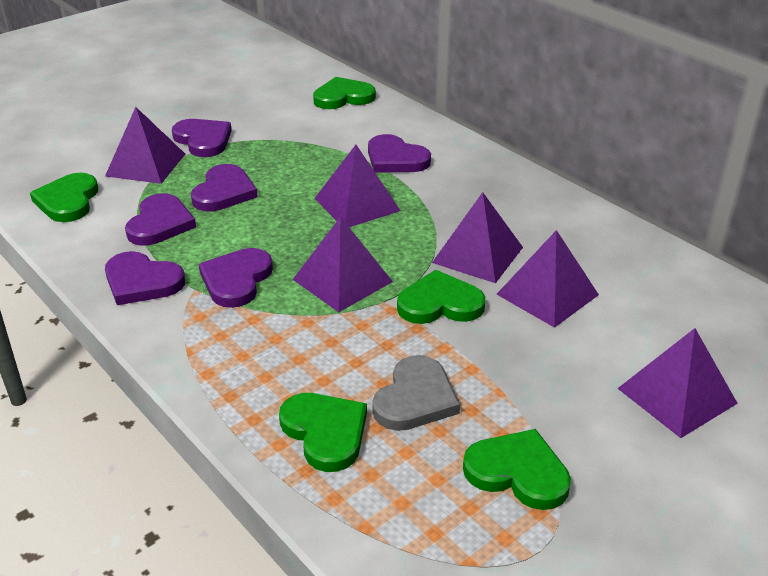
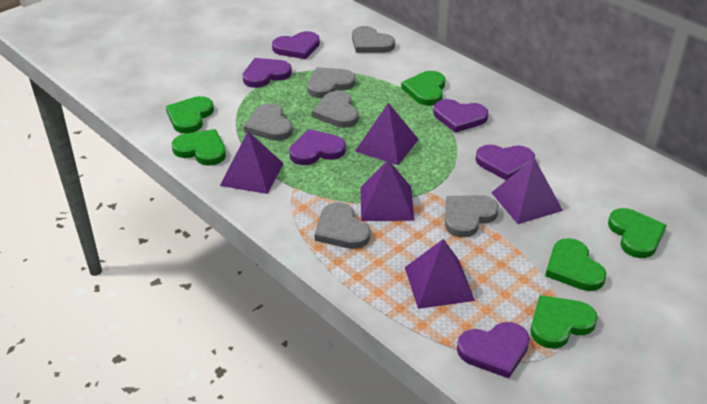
green heart: 5 -> 6
grey heart: 1 -> 6
purple pyramid: 6 -> 5

